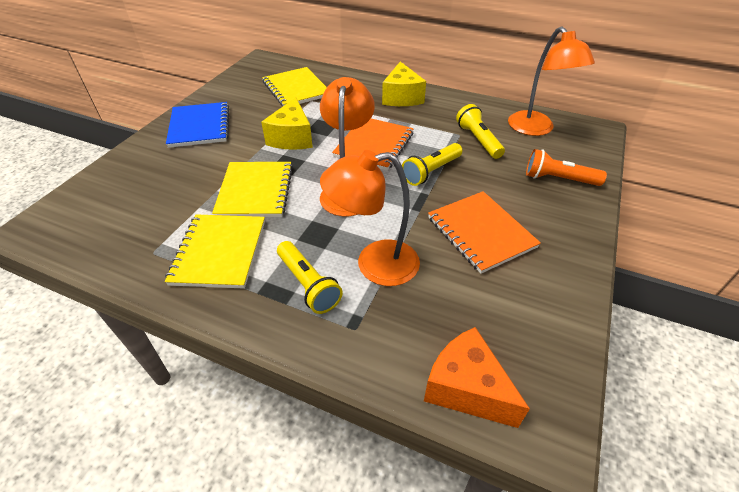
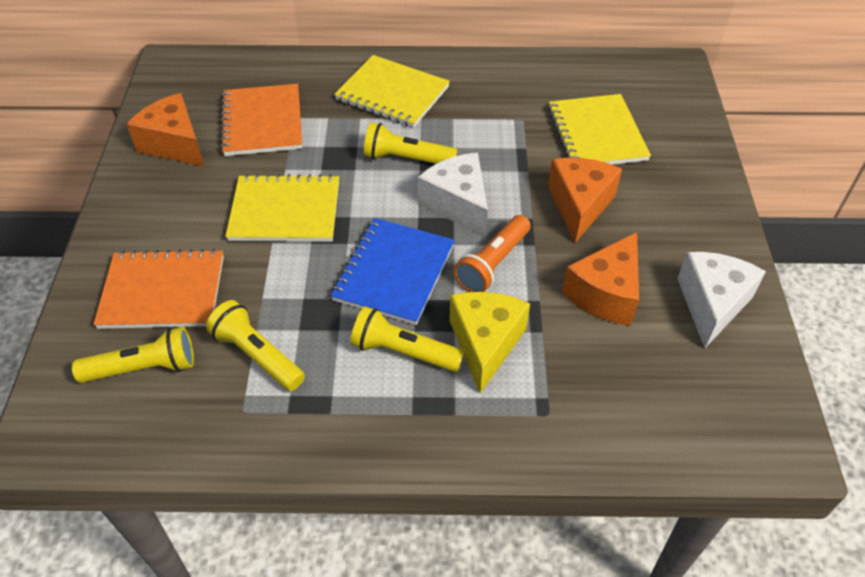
orange cheese: 1 -> 3
orange lamp: 3 -> 0
white cheese: 0 -> 2
yellow cheese: 2 -> 1
yellow flashlight: 3 -> 4

